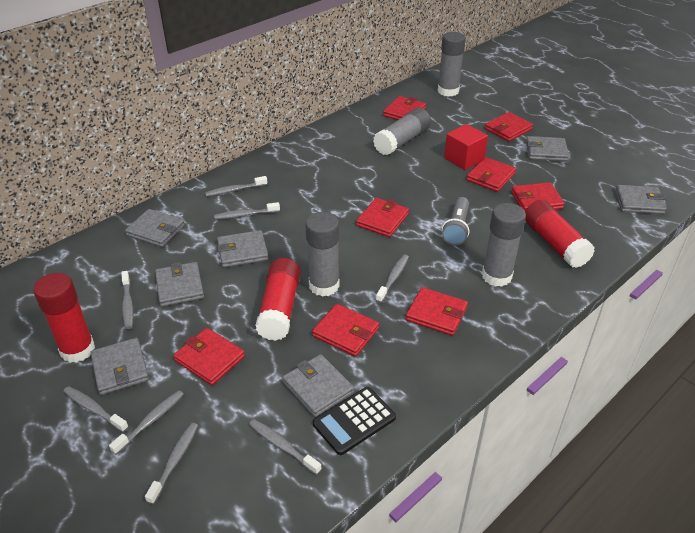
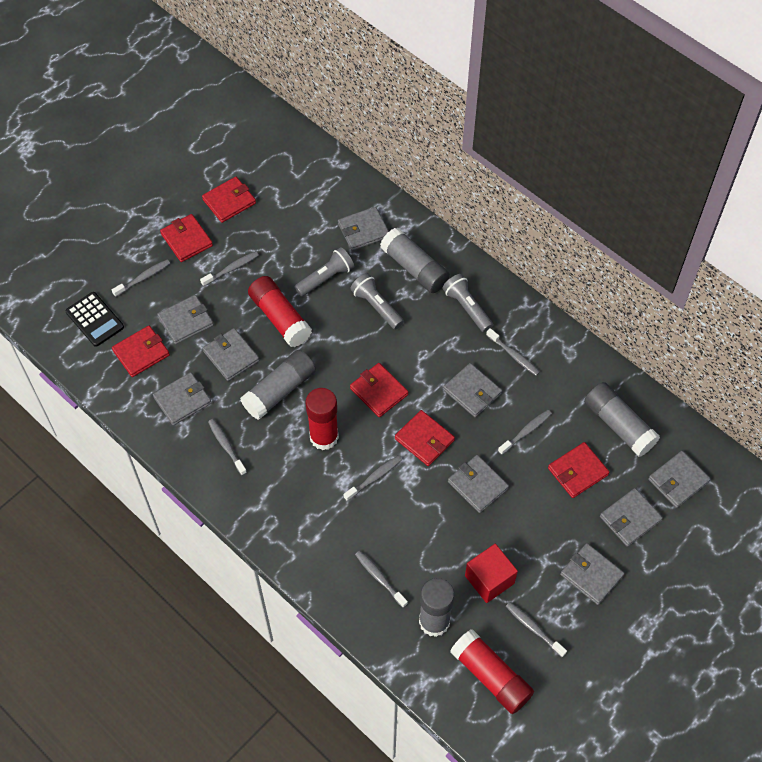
grey flashlight: 1 -> 3
grey wallet: 7 -> 9
red wallet: 8 -> 6

